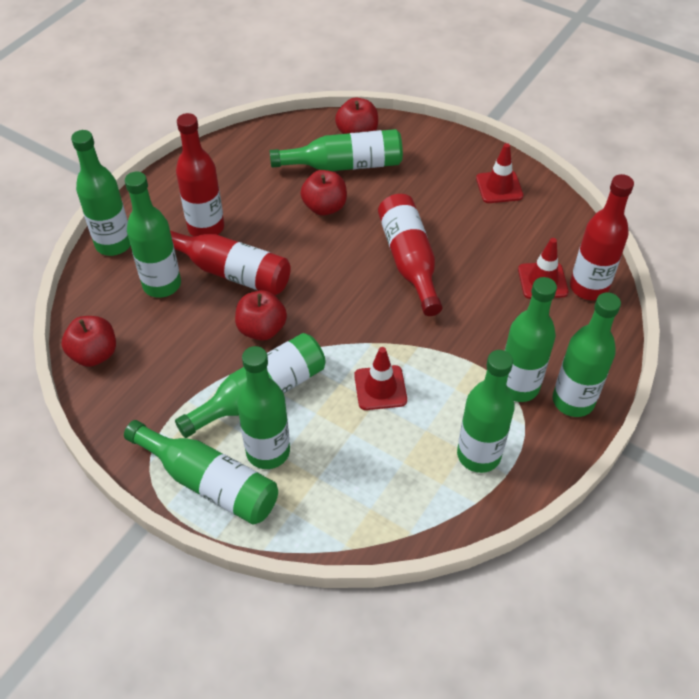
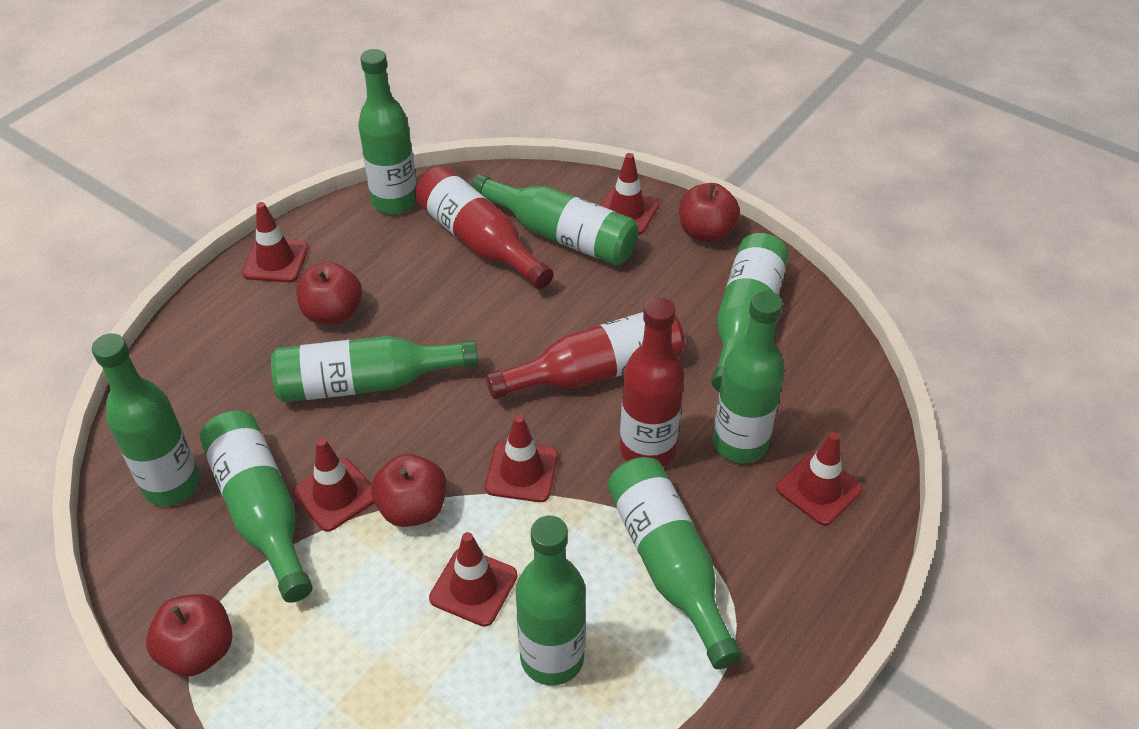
red bottle: 4 -> 3
red traffic cone: 3 -> 6

